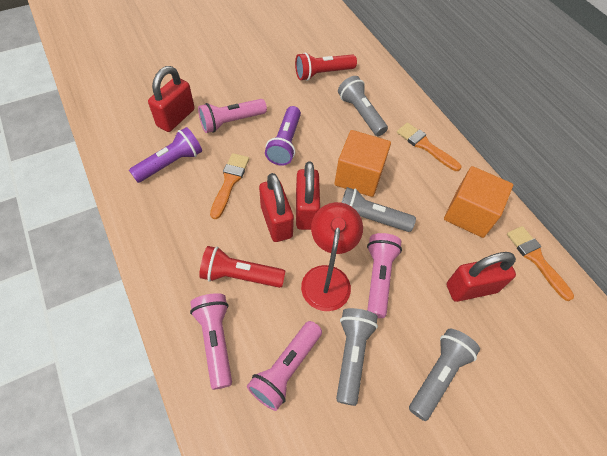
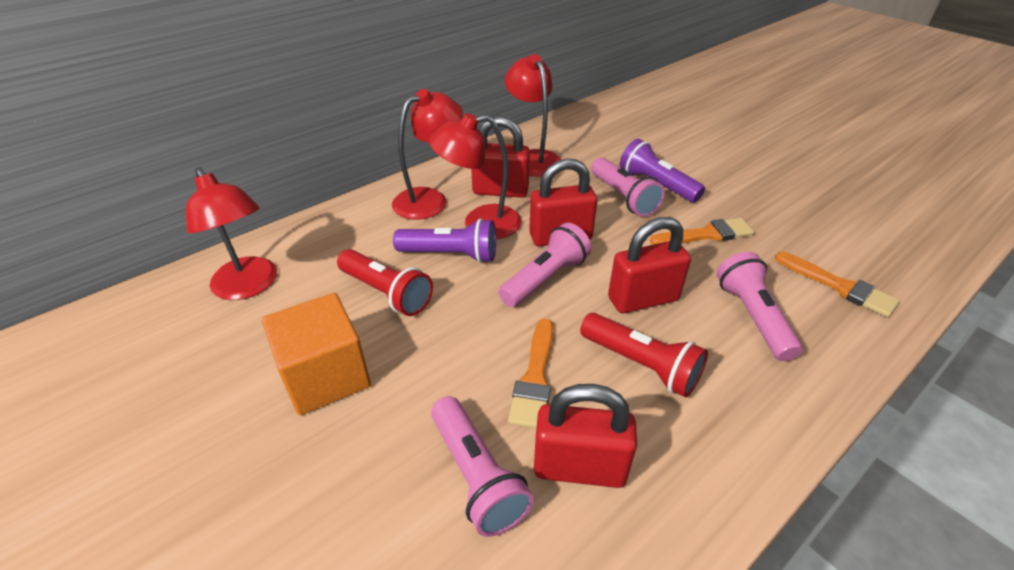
grey flashlight: 4 -> 0
orange cube: 2 -> 1
red lamp: 1 -> 4

